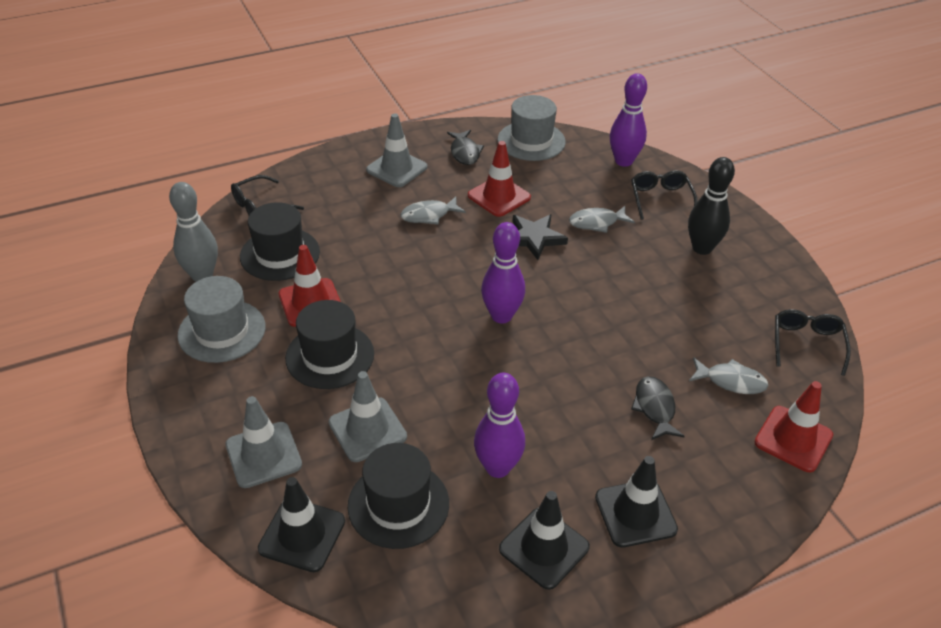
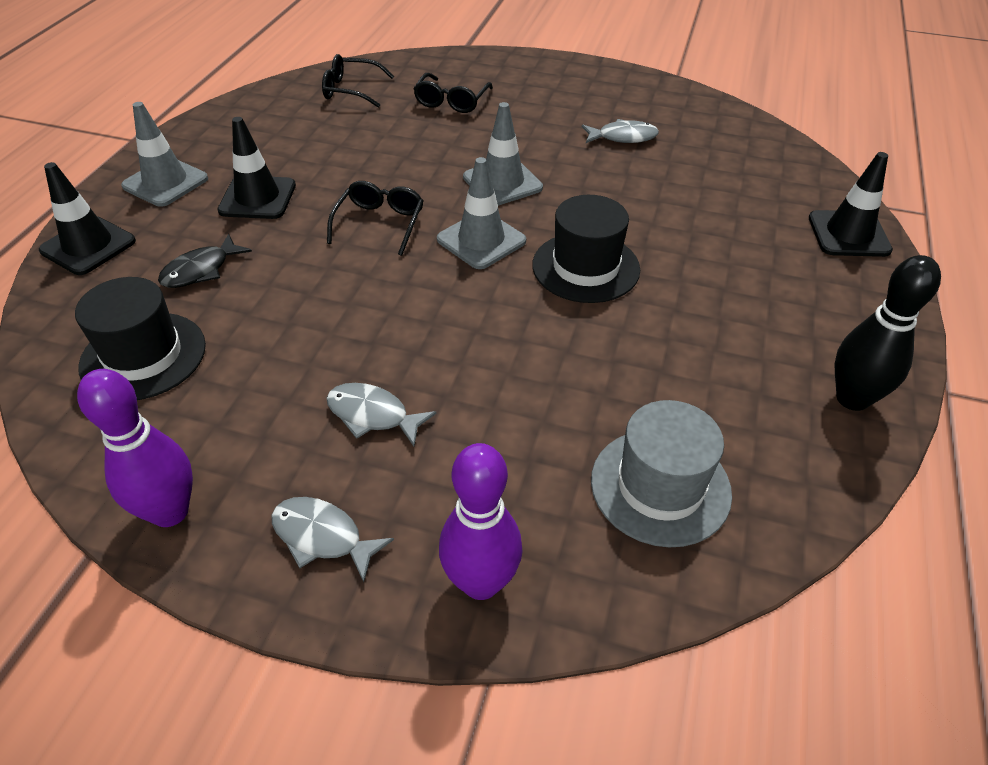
black fish: 2 -> 1
black hat: 3 -> 2
black star: 1 -> 0
grey bowling pin: 1 -> 0
grey hat: 2 -> 1
purple bowling pin: 3 -> 2
red traffic cone: 3 -> 0

